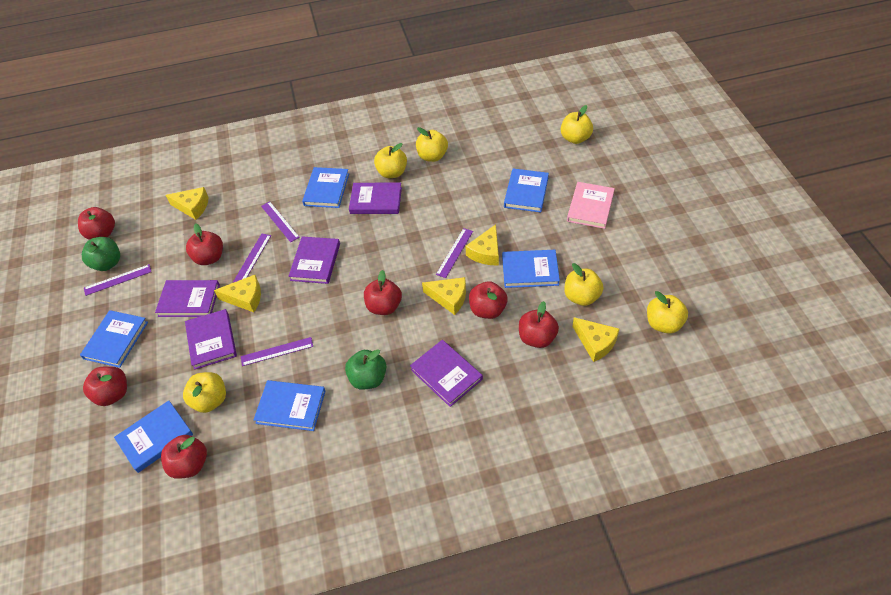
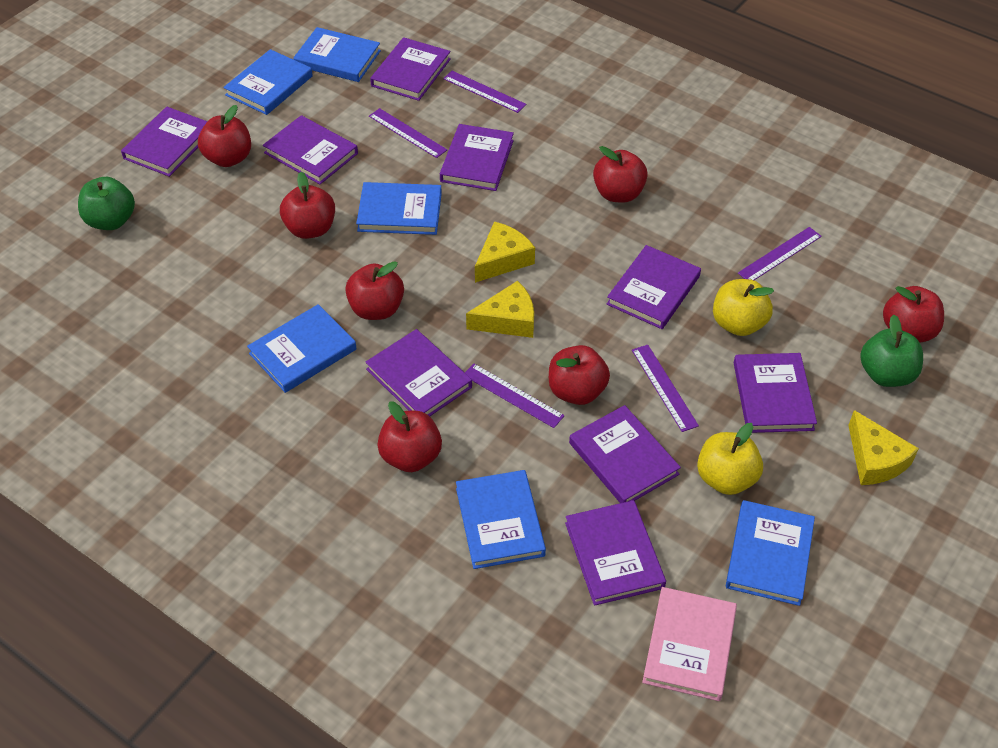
purple book: 5 -> 9
yellow apple: 6 -> 2
yellow cheese: 5 -> 3

